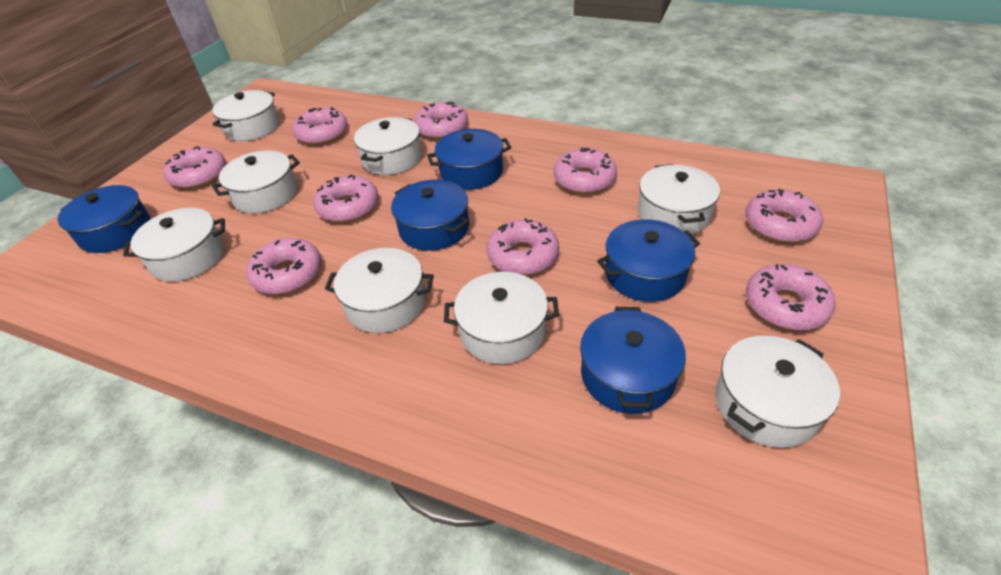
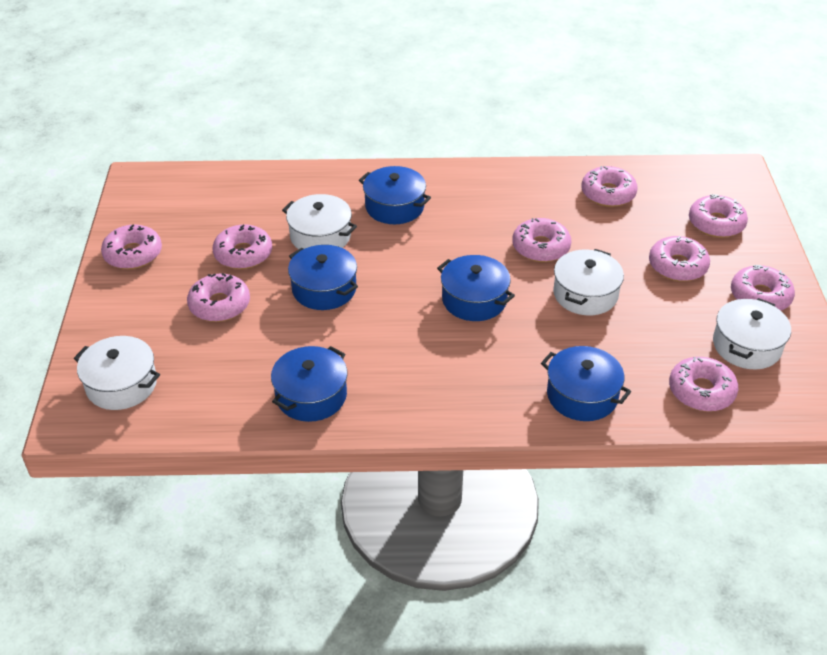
white pot: 8 -> 4

